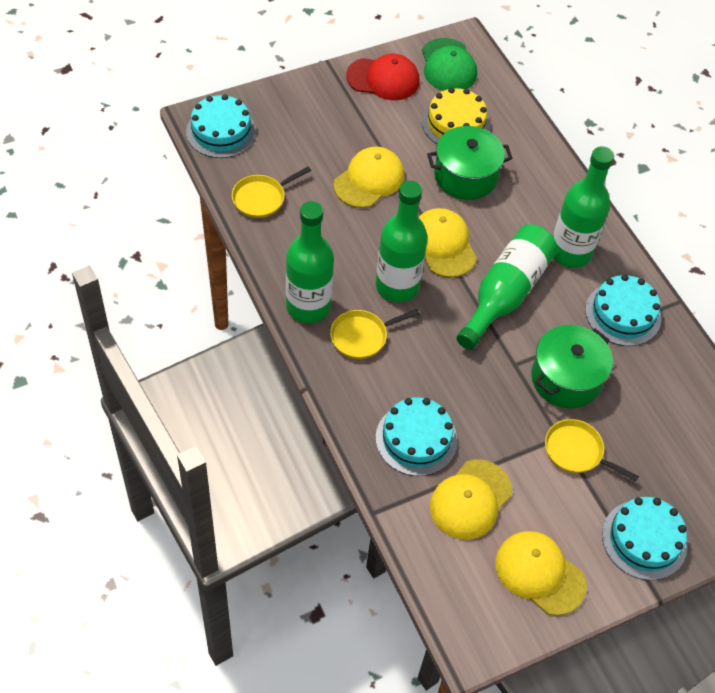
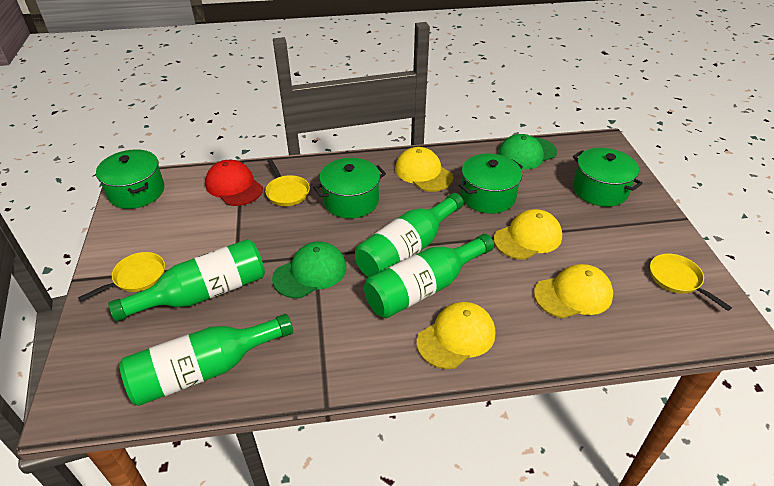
green cap: 1 -> 2
green pot: 2 -> 4
turquoise cake: 4 -> 0
yellow cake: 1 -> 0

